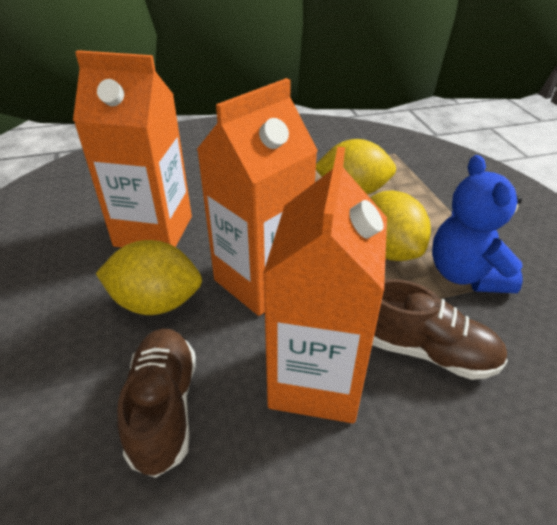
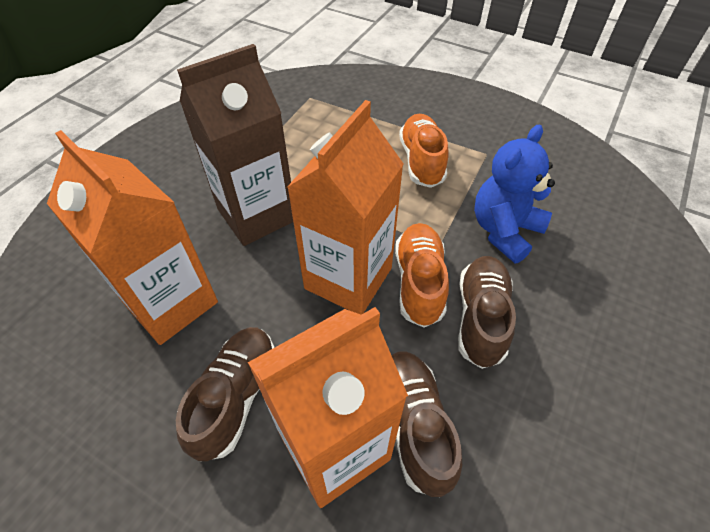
brown carton: 0 -> 1
brown shoe: 2 -> 3
orange shoe: 0 -> 2
yellow lemon: 3 -> 0

